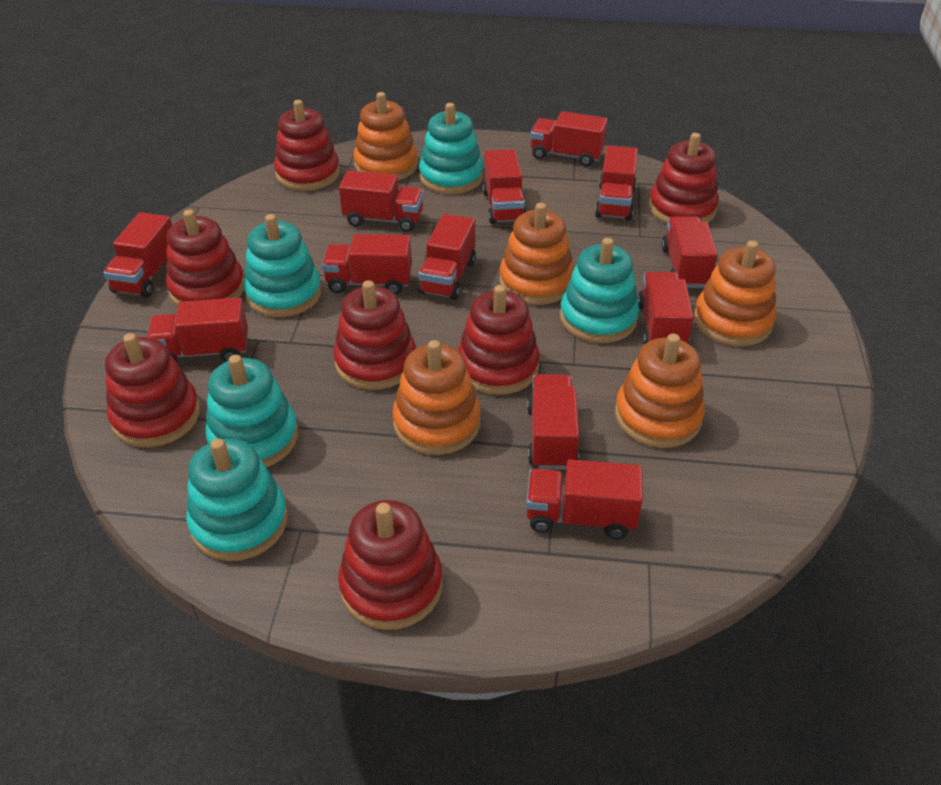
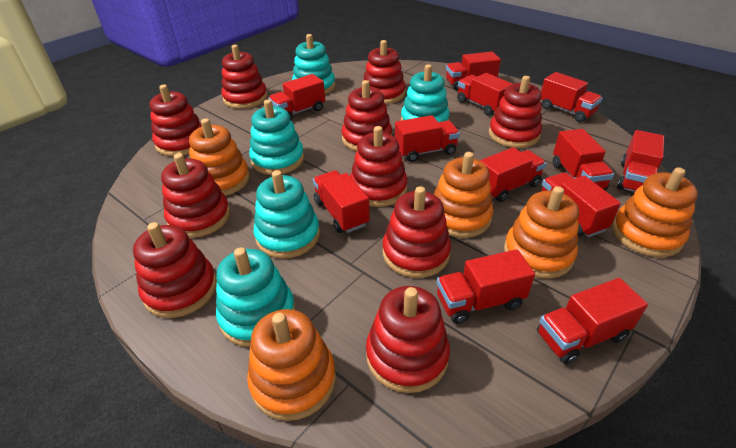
red stacking toy: 7 -> 10

